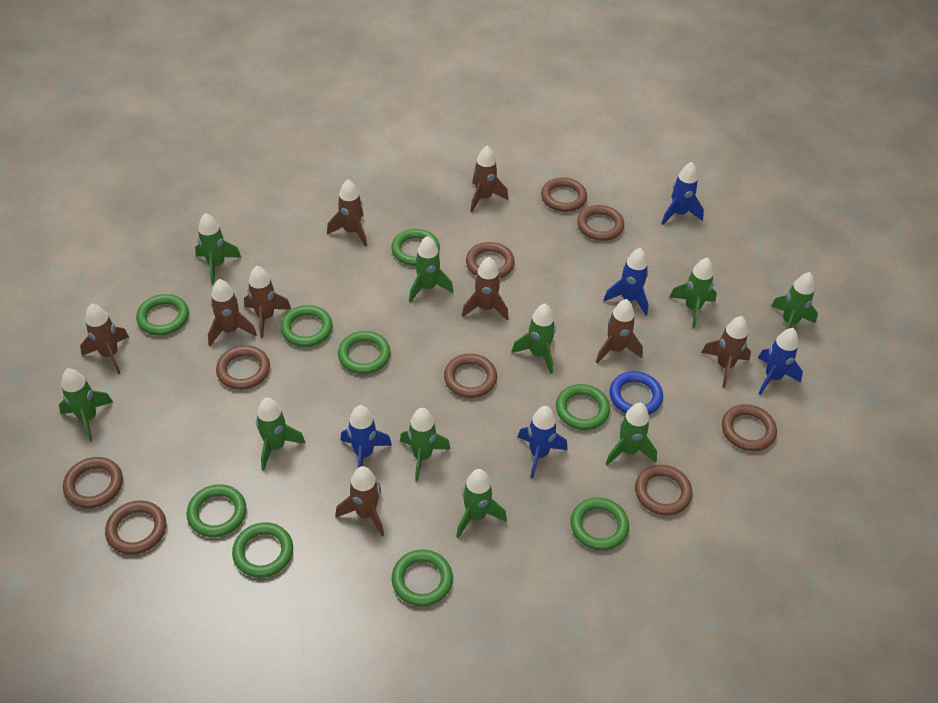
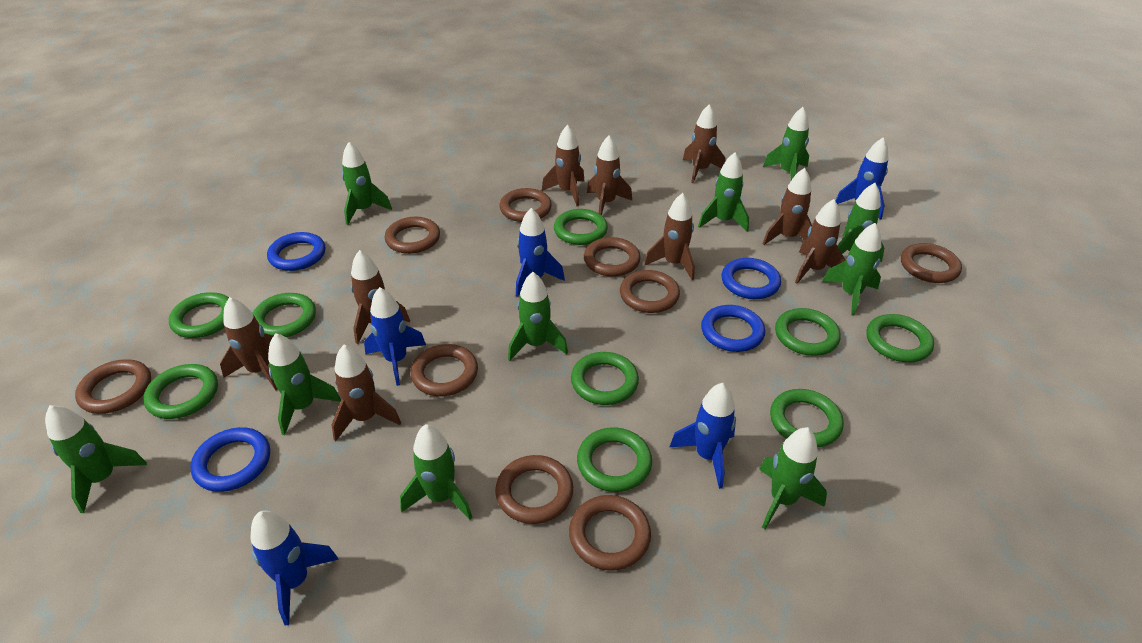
blue ring: 1 -> 4

